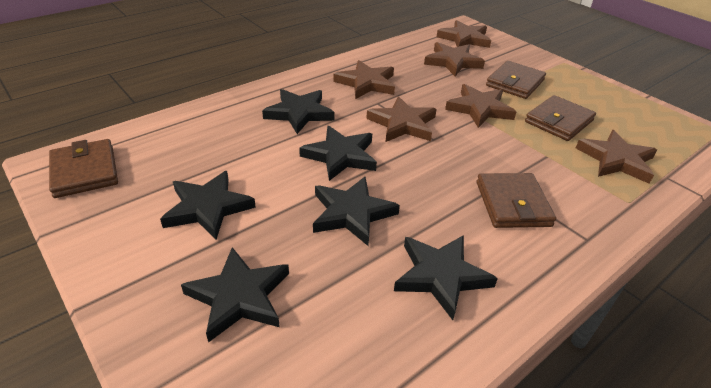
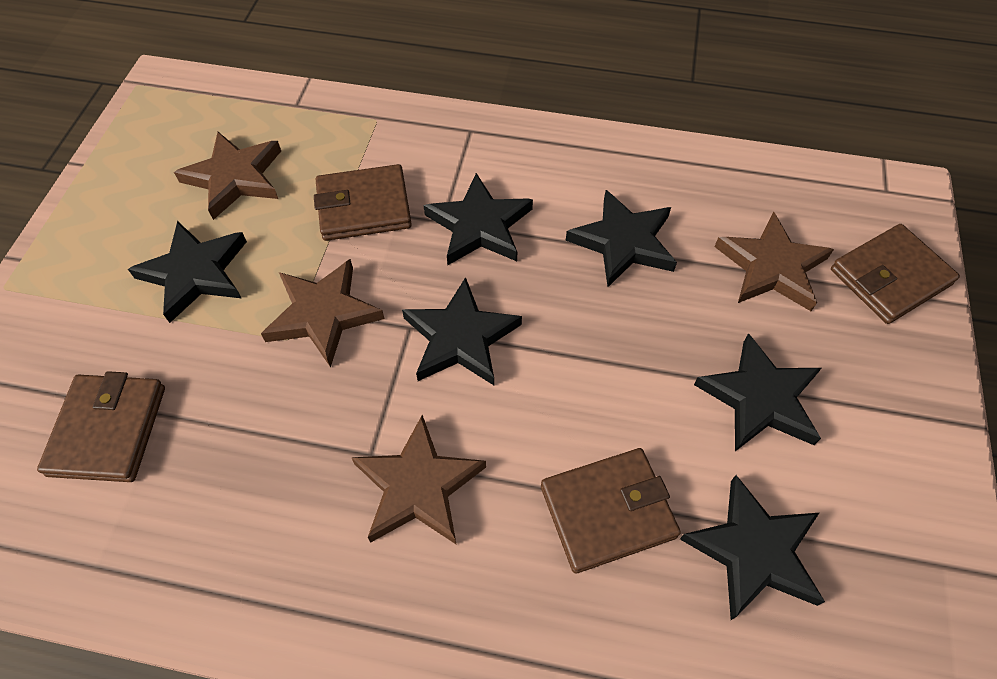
brown star: 6 -> 4

